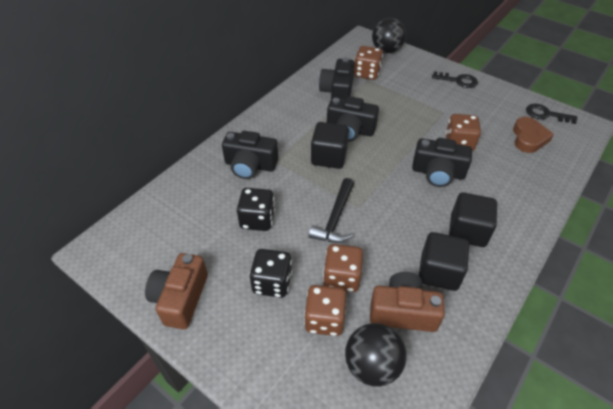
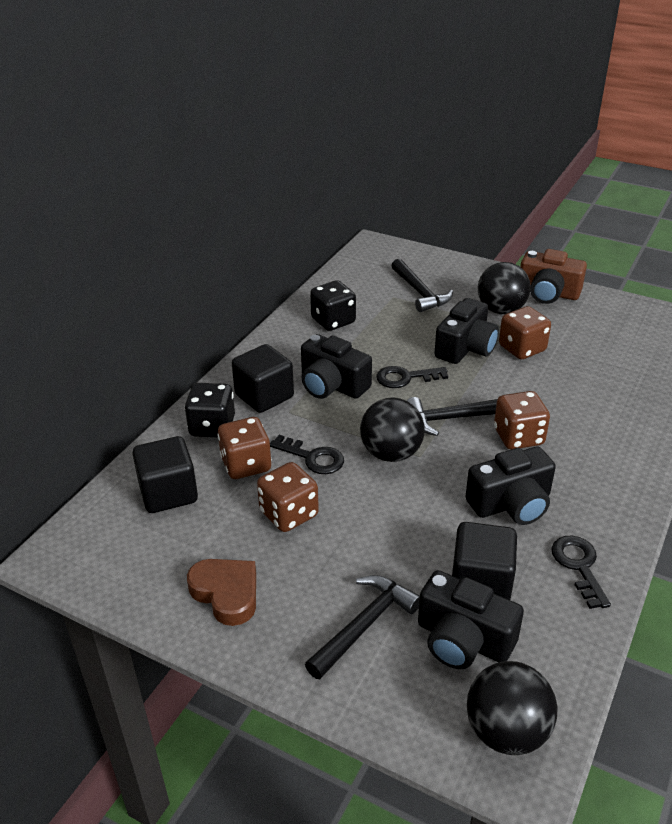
black ball: 2 -> 3
black hammer: 1 -> 3
black key: 2 -> 3
brown camera: 2 -> 1

